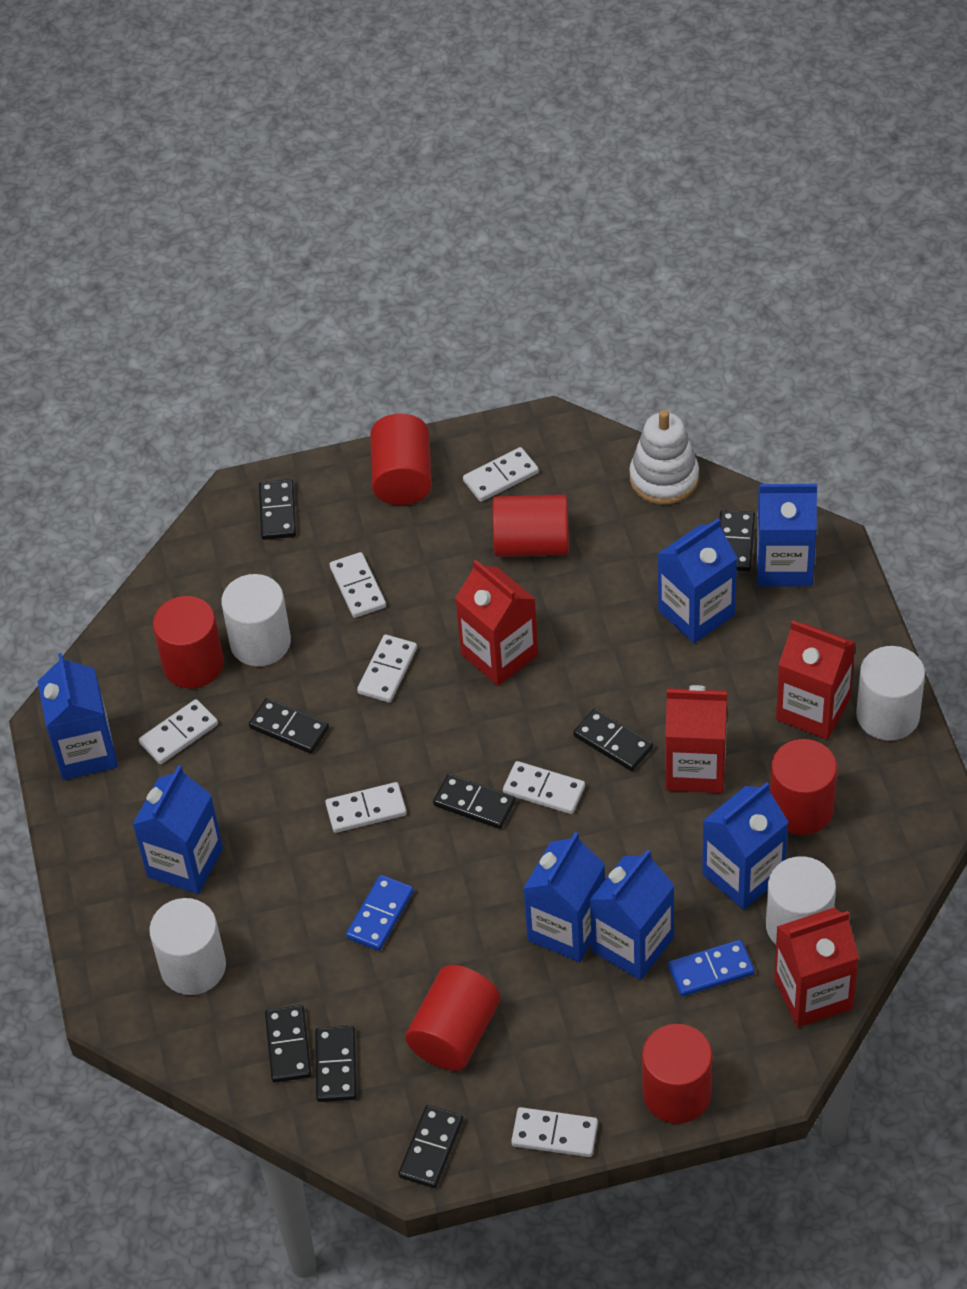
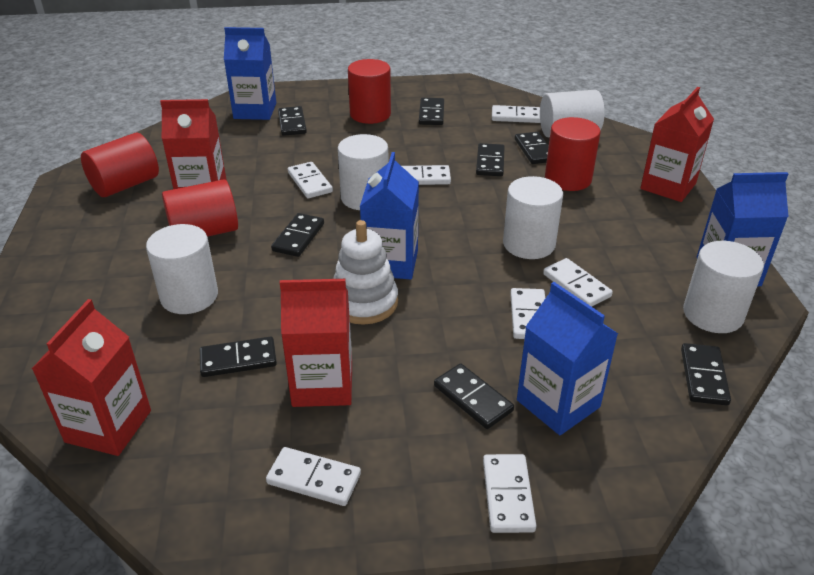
blue carton: 7 -> 4
blue domino: 2 -> 0
red cylinder: 6 -> 4
white cylinder: 4 -> 5

